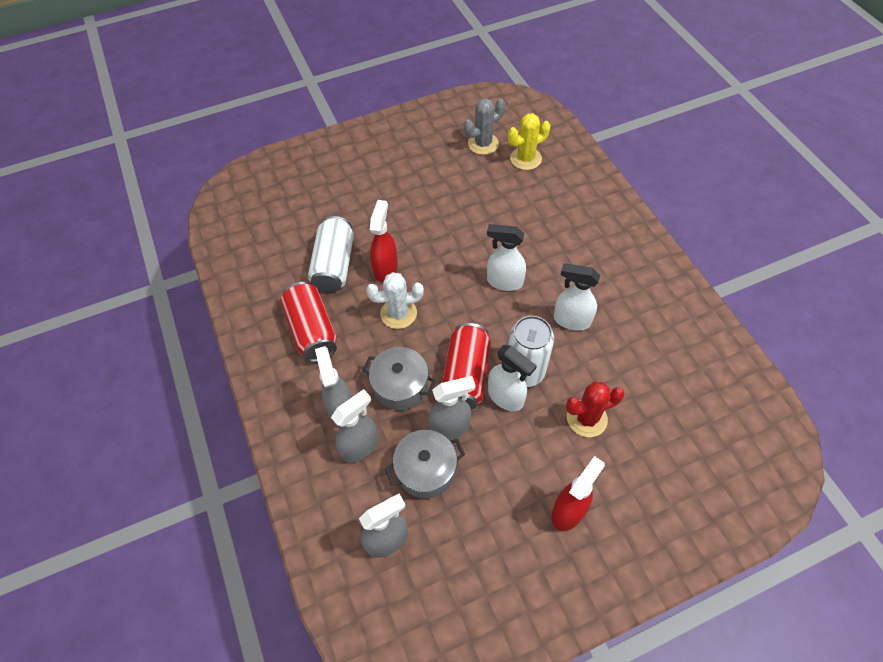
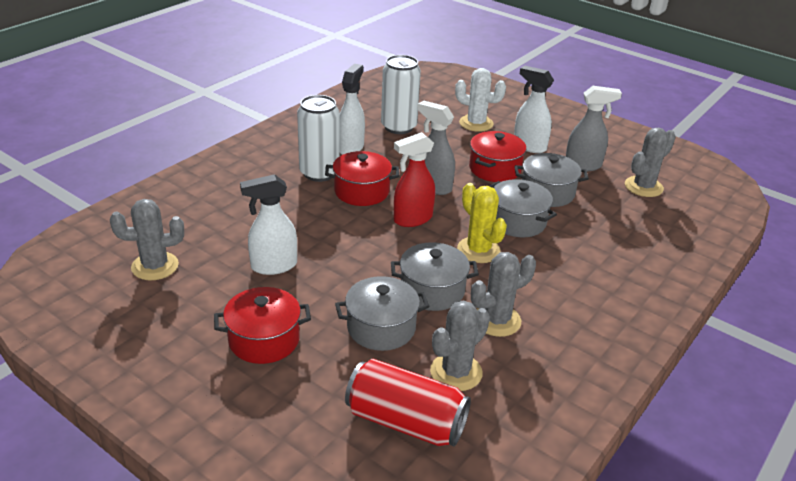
grey cactus: 1 -> 4
grey pot: 2 -> 4
grey spray bottle: 4 -> 2
red cactus: 1 -> 0
red can: 2 -> 1
red pot: 0 -> 3
red spray bottle: 2 -> 1

